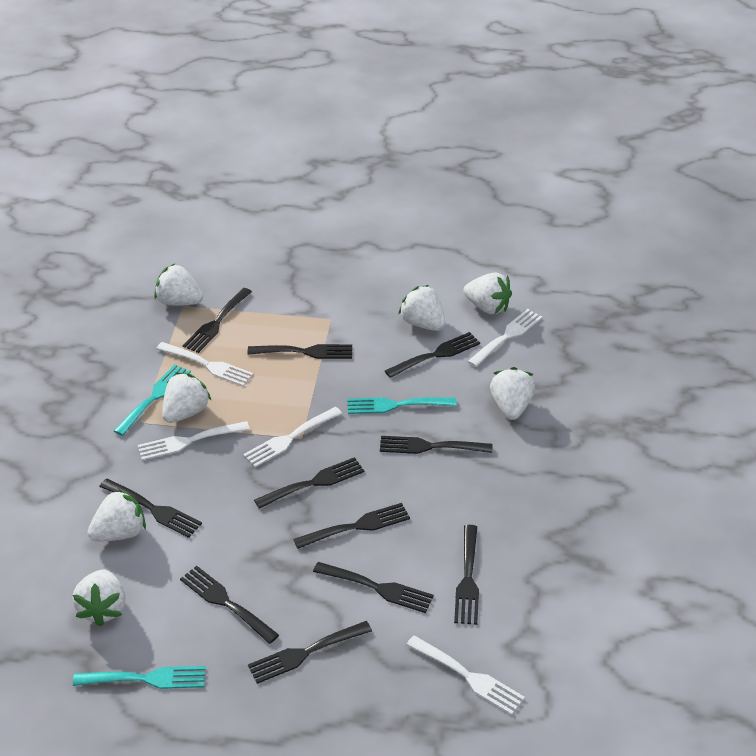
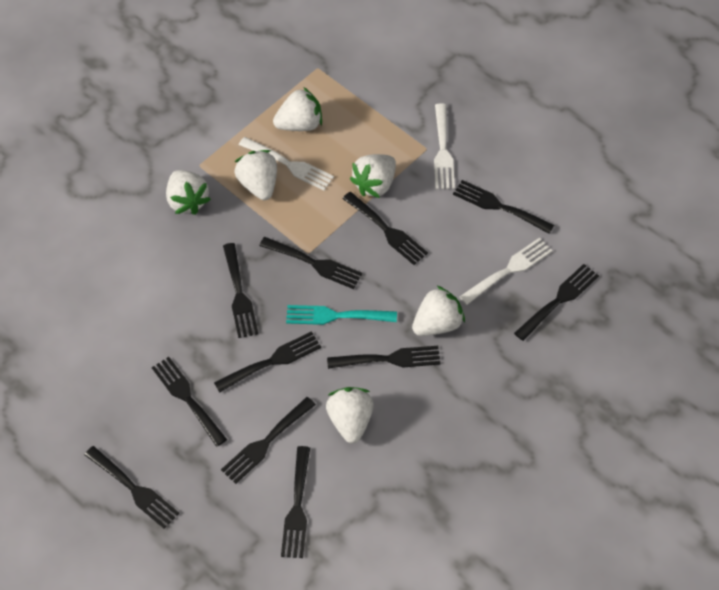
turquoise fork: 3 -> 1
white fork: 5 -> 3
white strawberry: 7 -> 6

